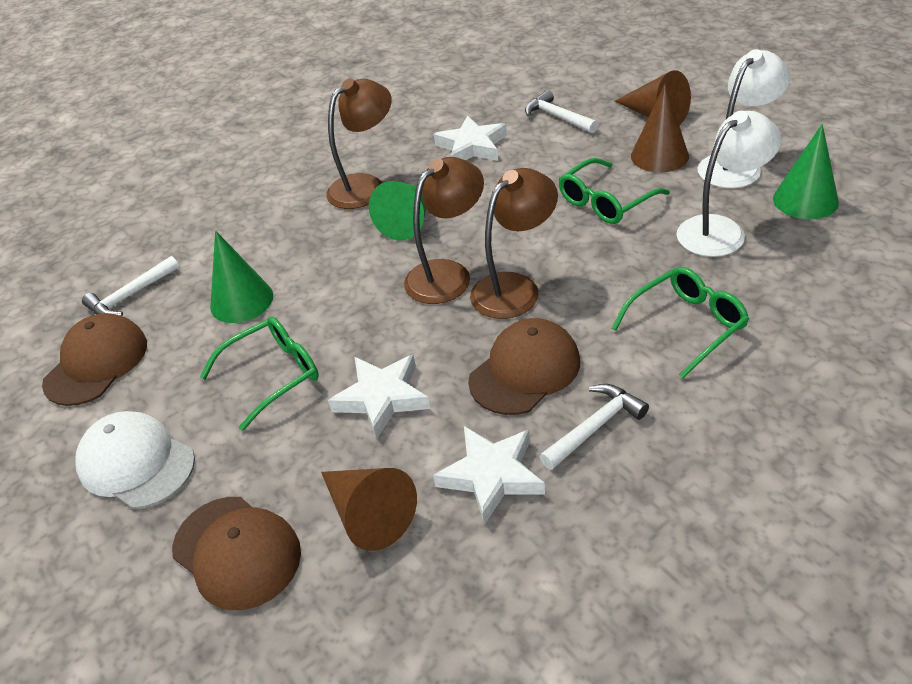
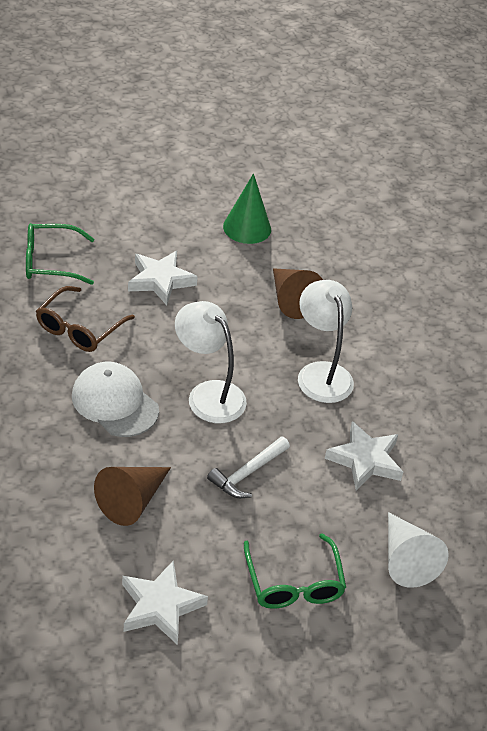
brown cap: 3 -> 0
brown cone: 3 -> 2
brown glasses: 0 -> 1
brown lamp: 3 -> 0
green cone: 3 -> 1
green glasses: 3 -> 2
white cone: 0 -> 1
white hammer: 3 -> 1

